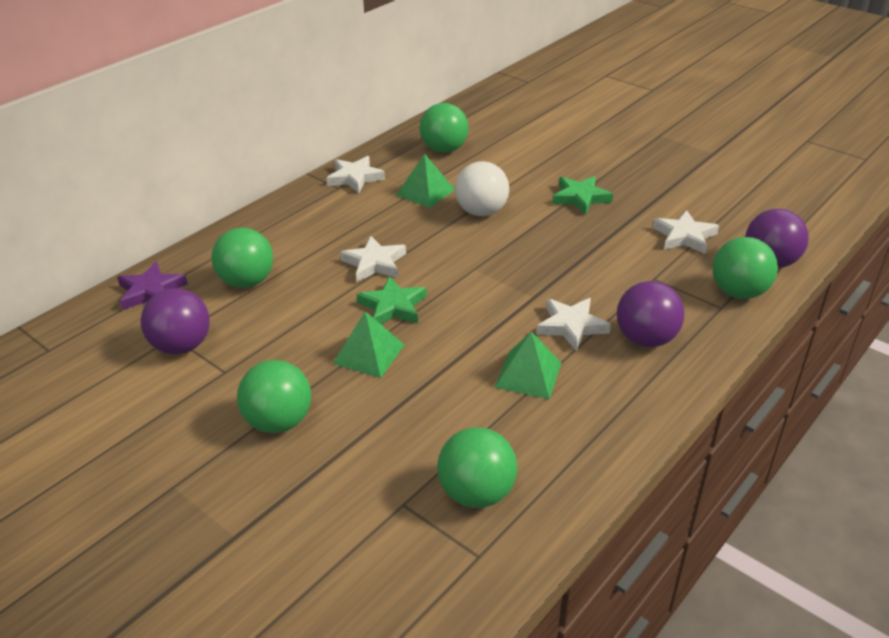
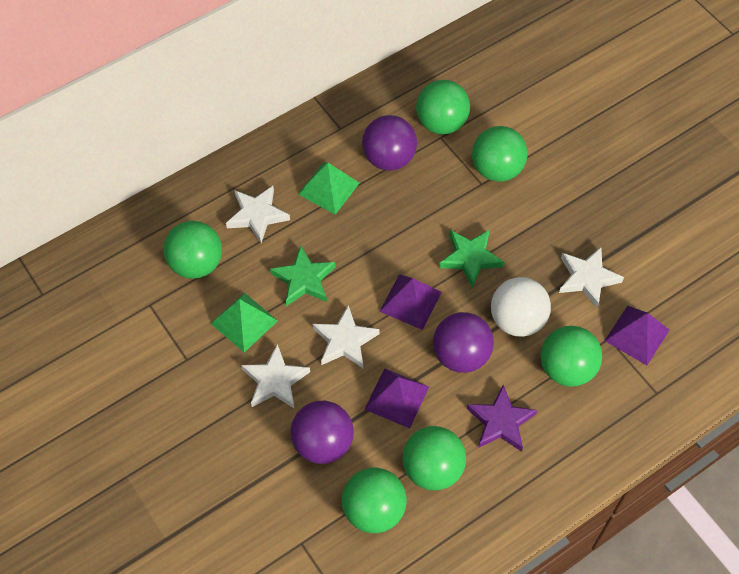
green ball: 5 -> 6
green pyramid: 3 -> 2
purple pyramid: 0 -> 3

